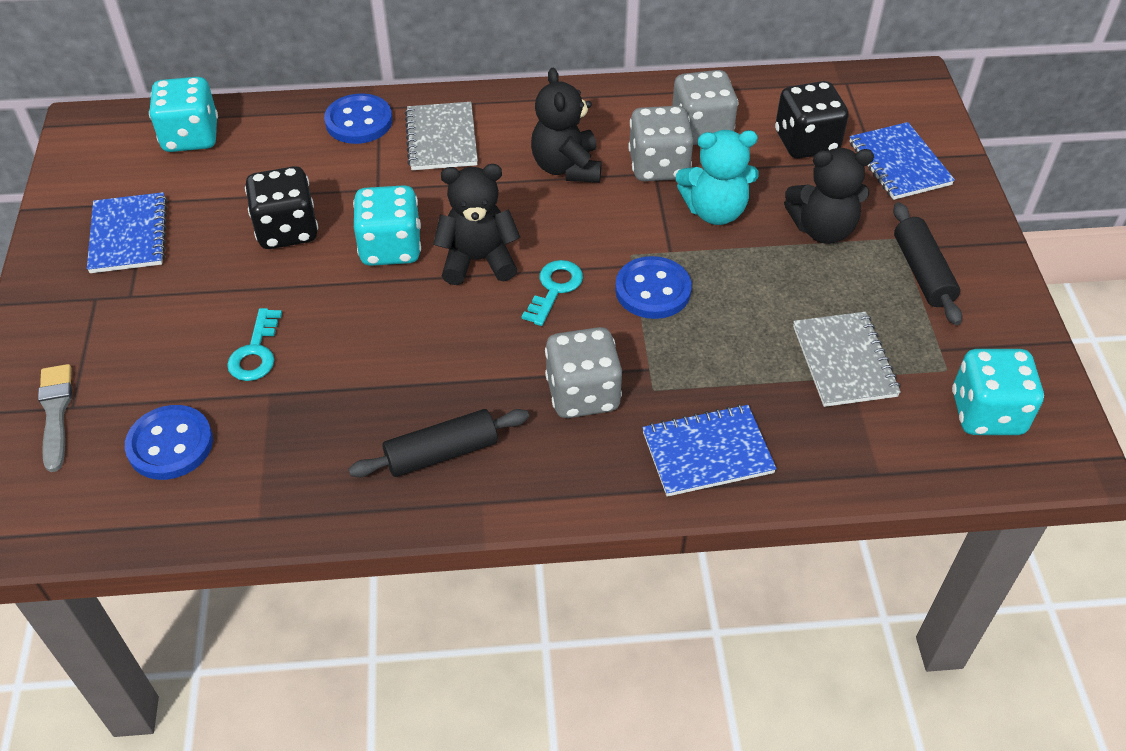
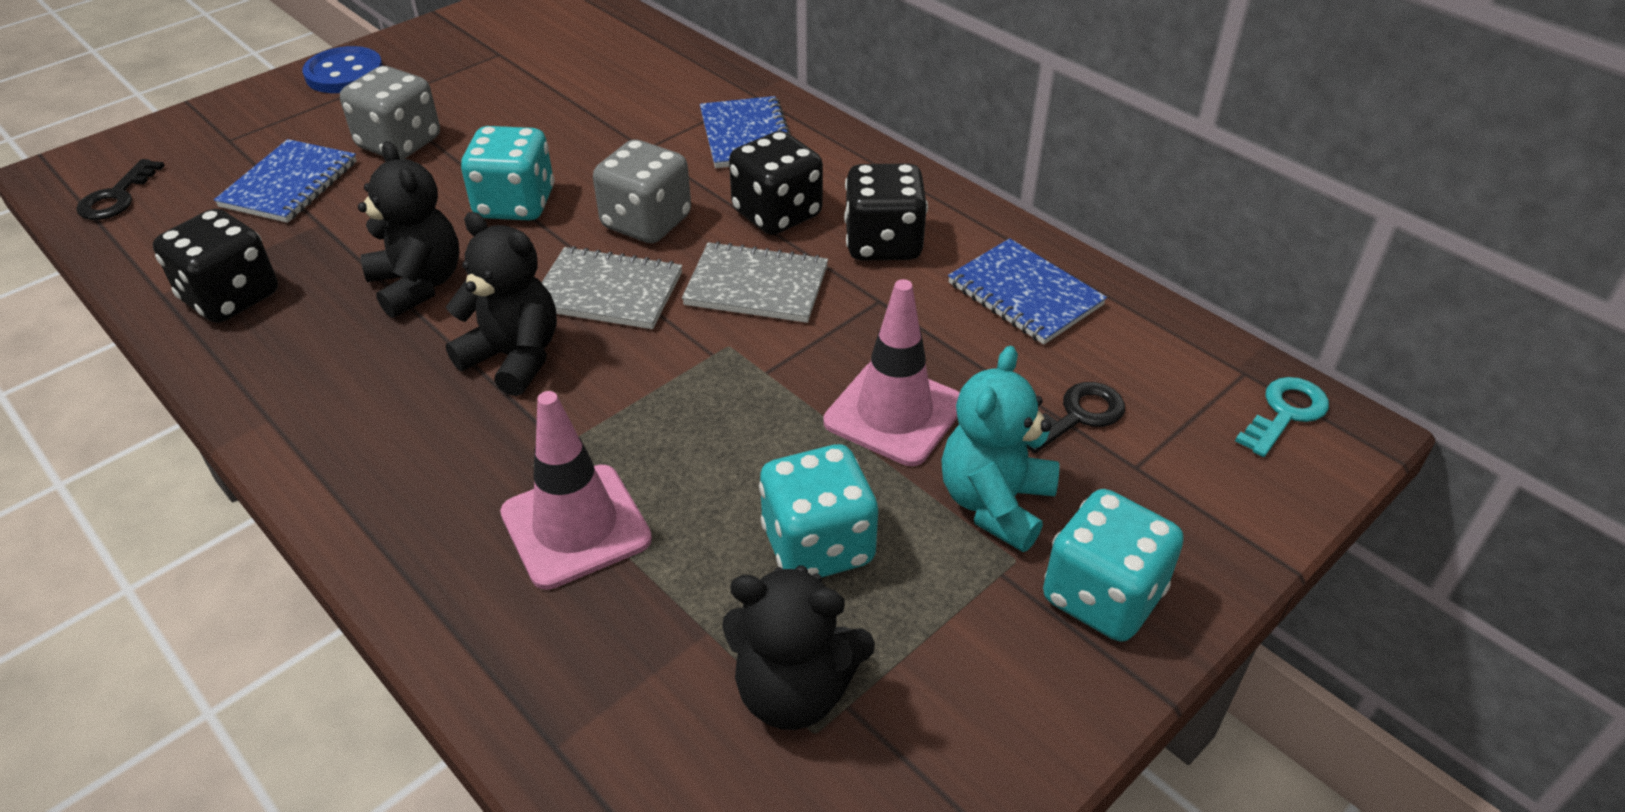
black dice: 2 -> 3
black key: 0 -> 2
black rolling pin: 2 -> 0
blue button: 3 -> 1
grey brush: 1 -> 0
grey dice: 3 -> 2
pink traffic cone: 0 -> 2
turquoise key: 2 -> 1

